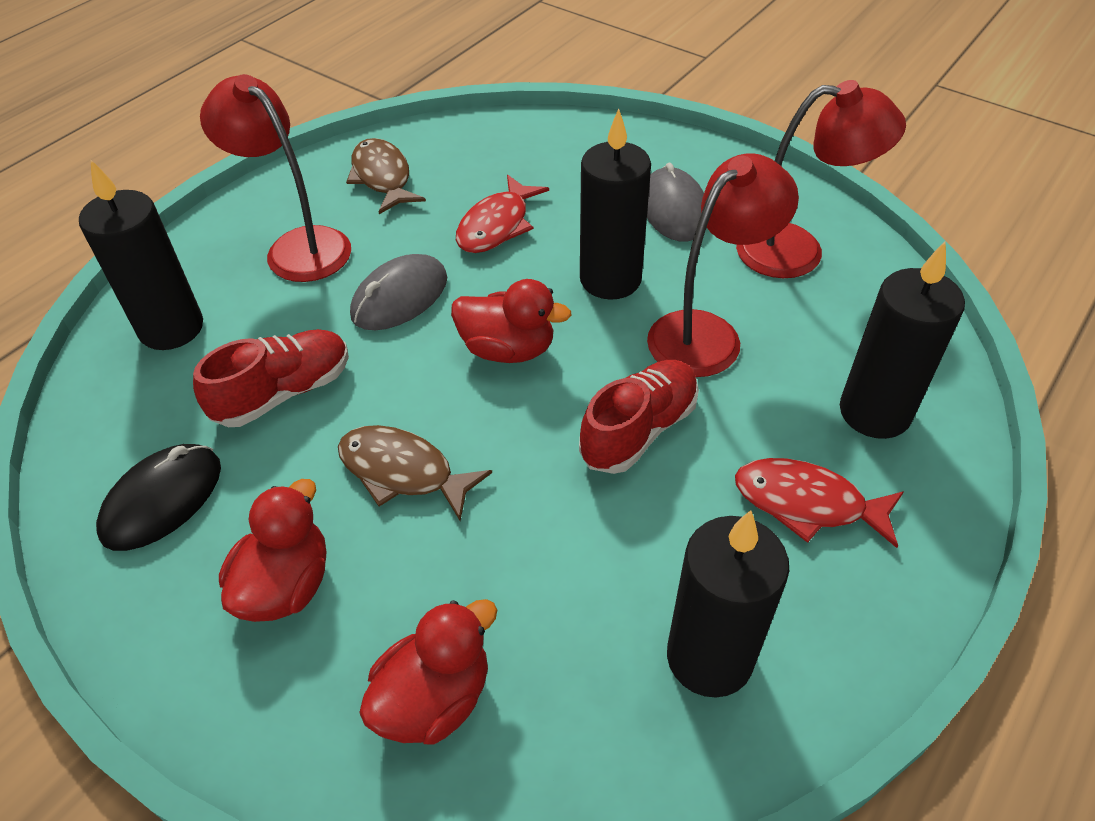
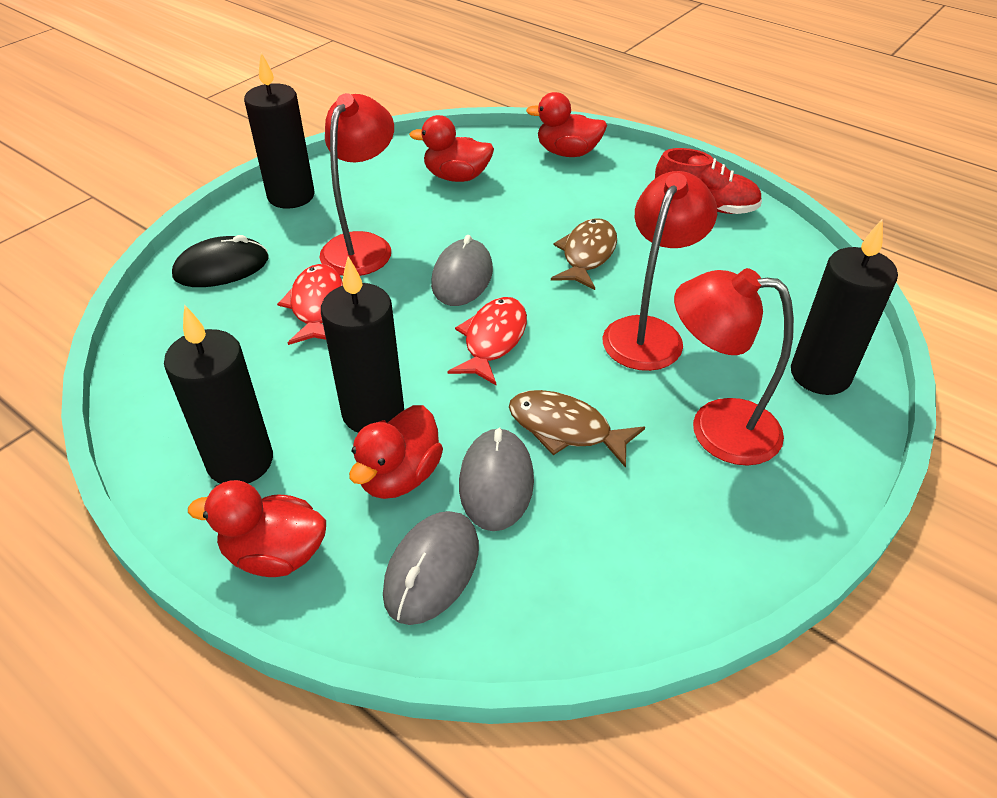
grey mouse: 2 -> 3
red duck: 3 -> 4
red shoe: 2 -> 1

